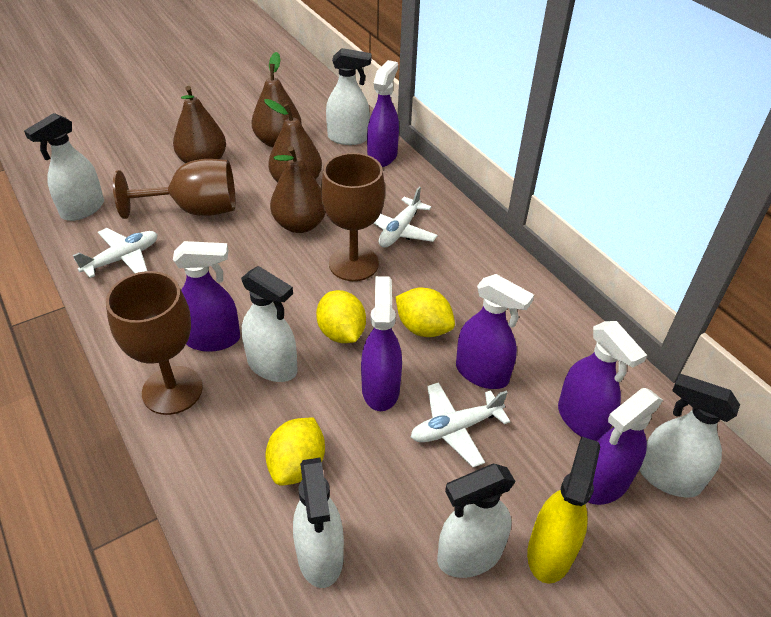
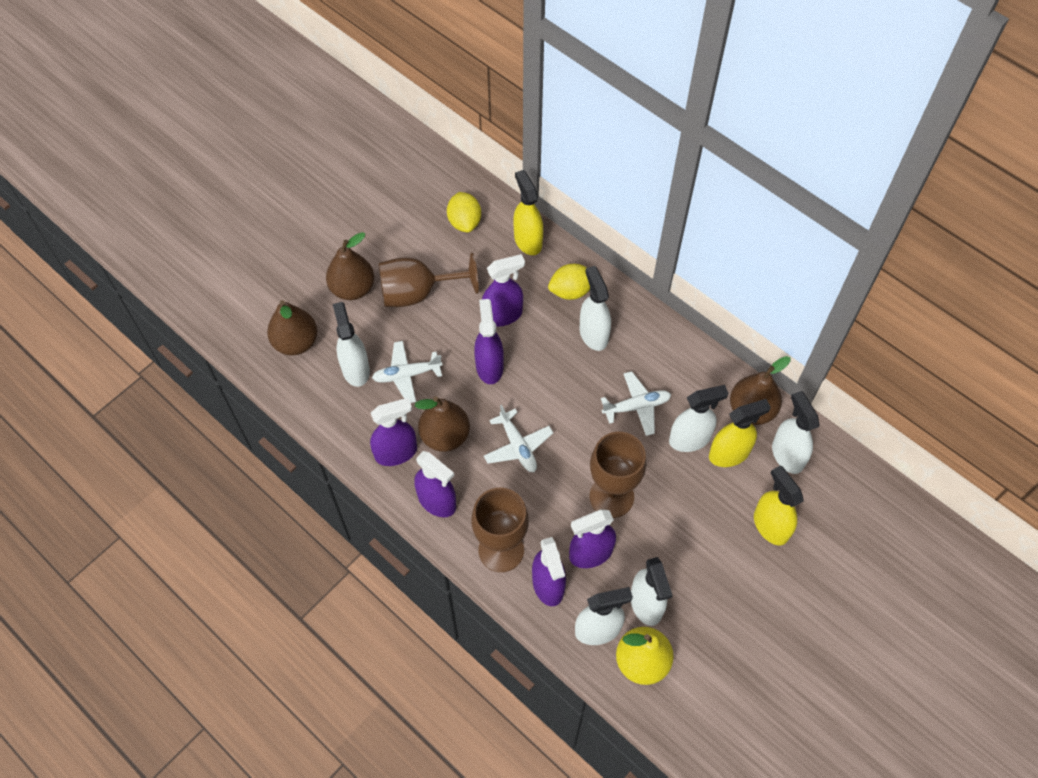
yellow lemon: 3 -> 2
yellow pear: 0 -> 1
yellow spray bottle: 1 -> 3

